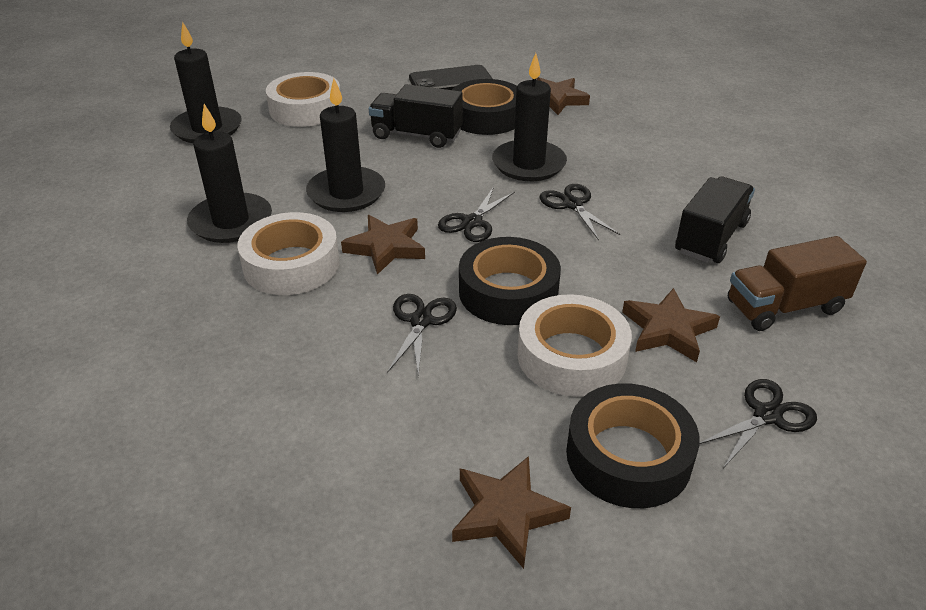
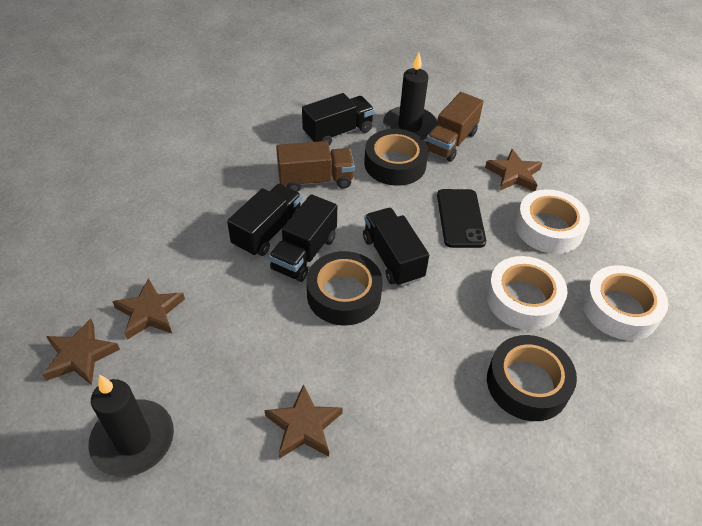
black candle: 4 -> 2
black scissors: 4 -> 0
black truck: 2 -> 4
brown truck: 1 -> 2

